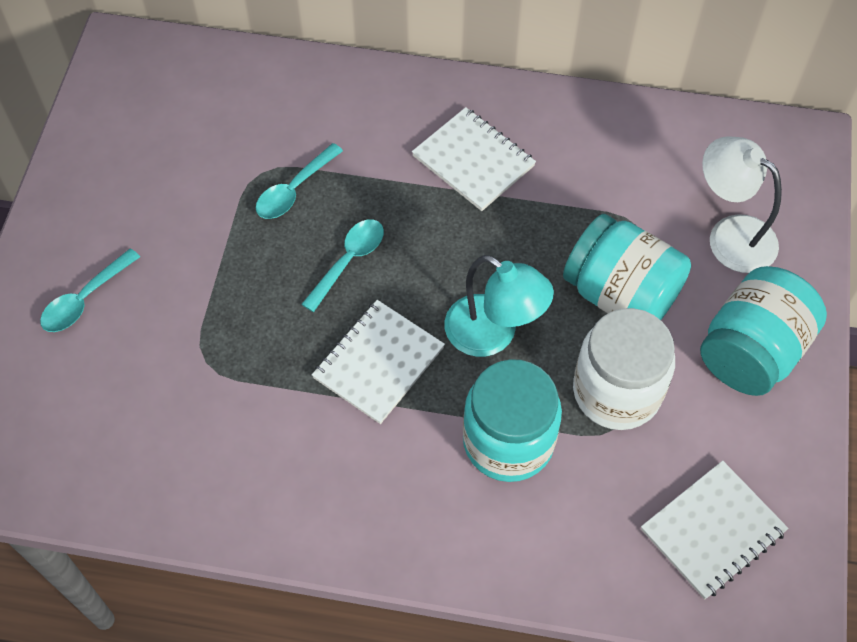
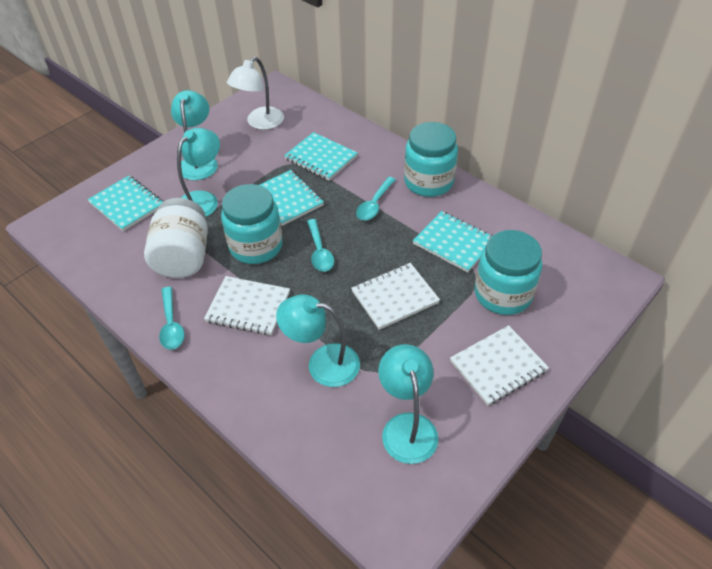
turquoise lamp: 1 -> 4
turquoise notebook: 0 -> 4

